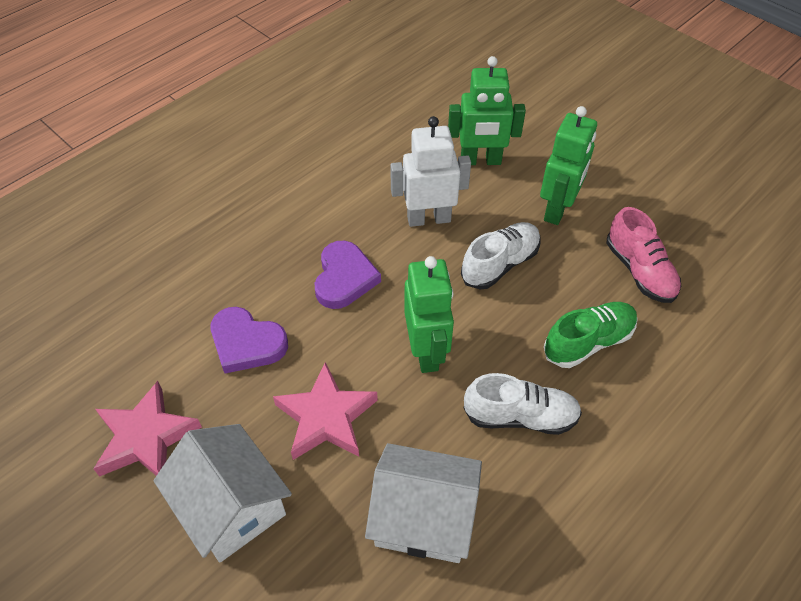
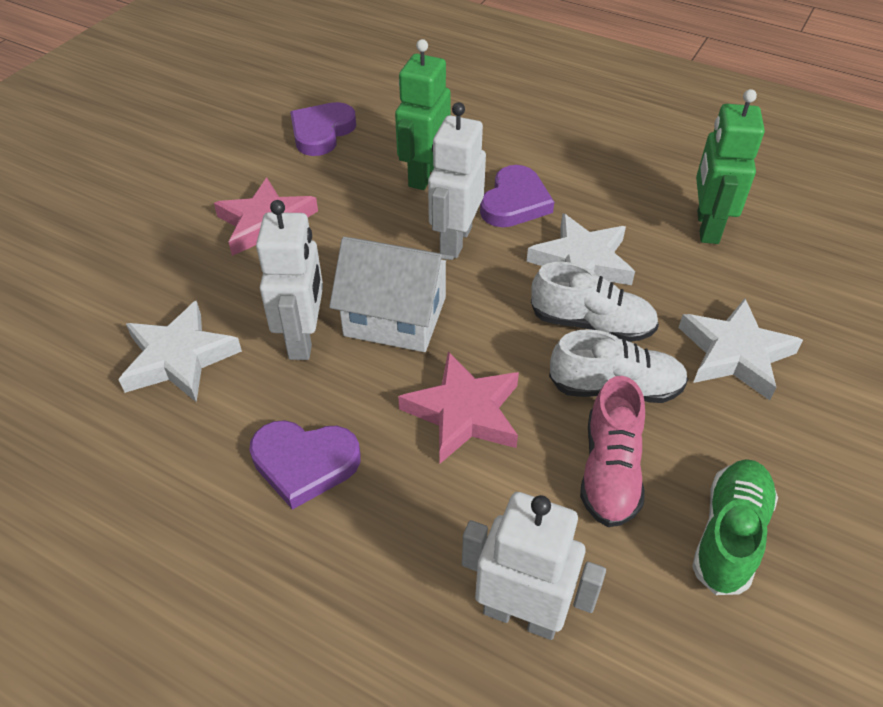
green robot: 3 -> 2
purple heart: 2 -> 3
white house: 2 -> 1
white robot: 1 -> 3
white star: 0 -> 3

